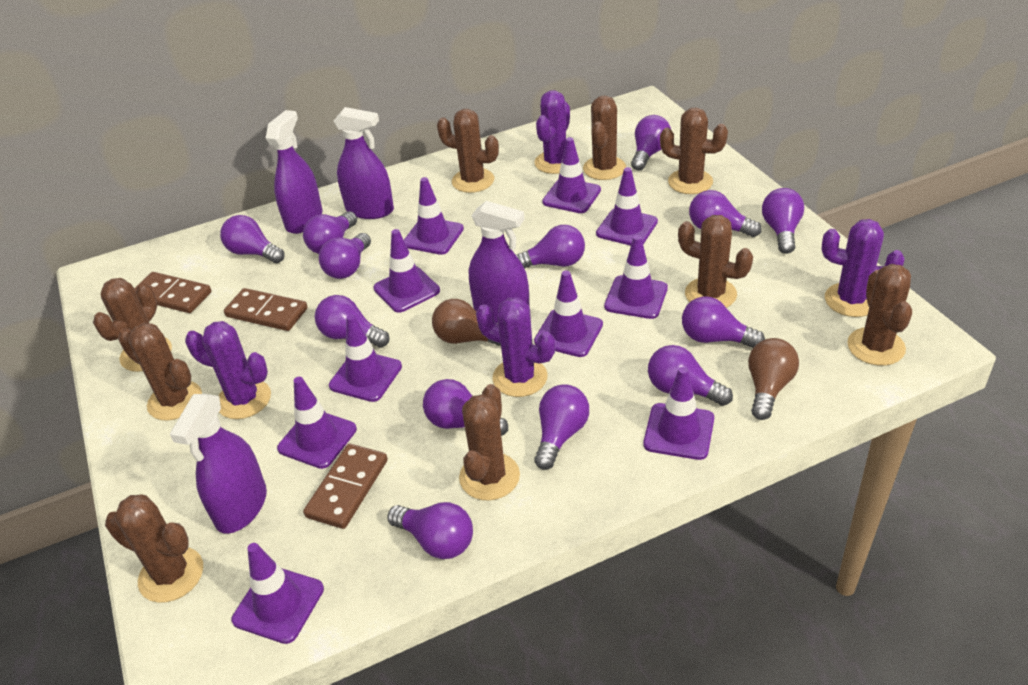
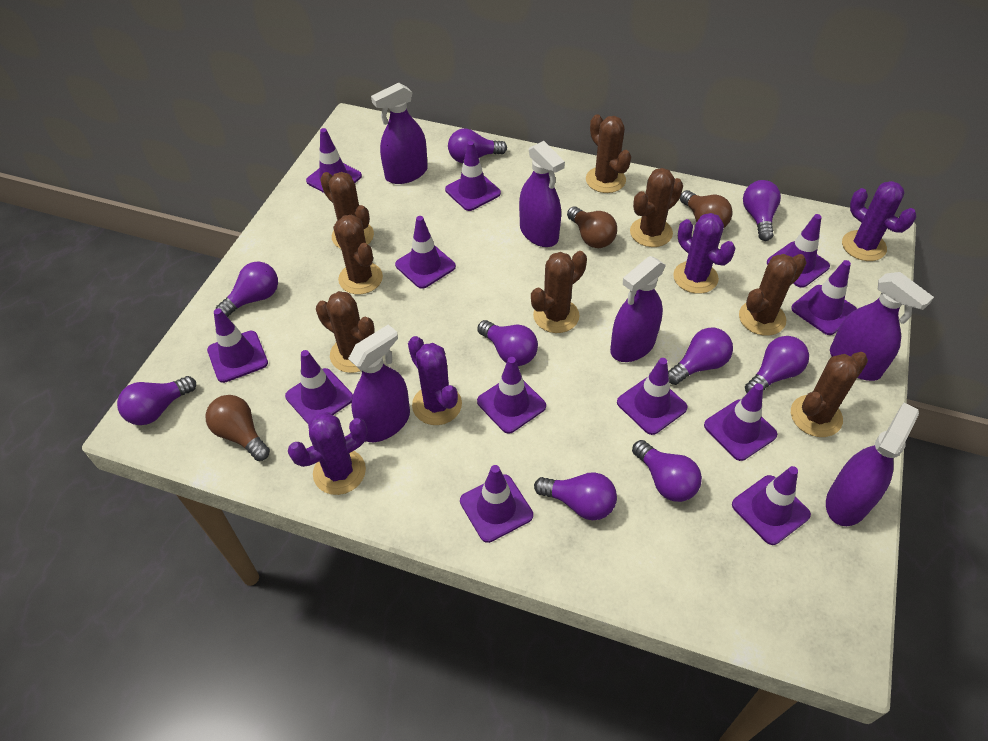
brown cactus: 9 -> 8
brown domino: 3 -> 0
brown light bulb: 2 -> 3
purple light bulb: 13 -> 9
purple spray bottle: 4 -> 6
purple traffic cone: 10 -> 12

